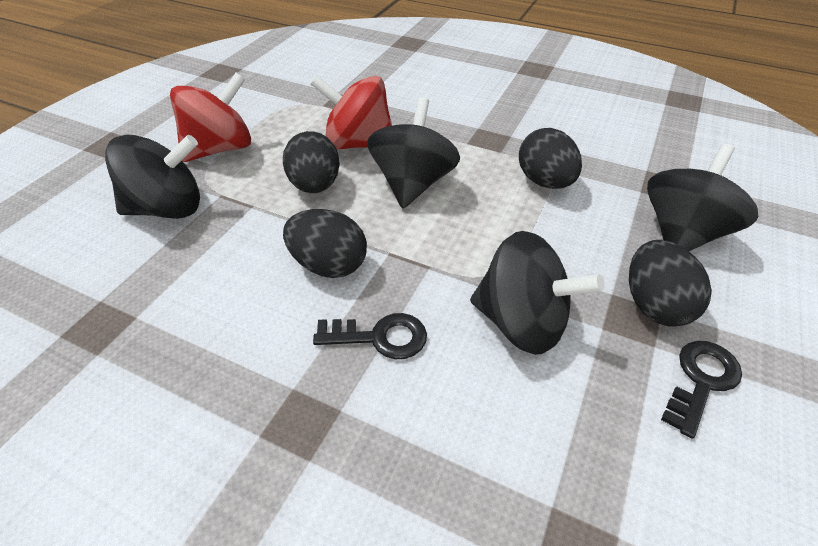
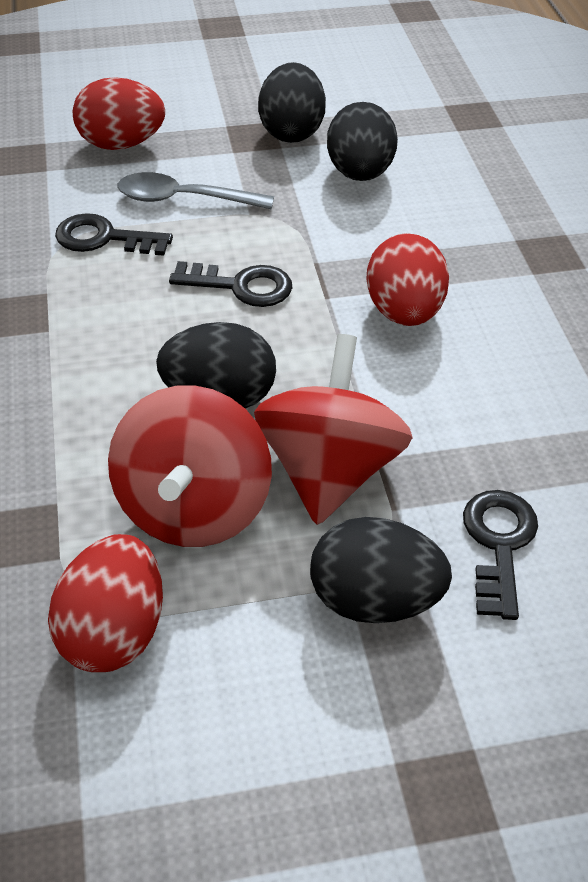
black key: 2 -> 3
black spinning top: 4 -> 0
grey spoon: 0 -> 1
red egg: 0 -> 3

